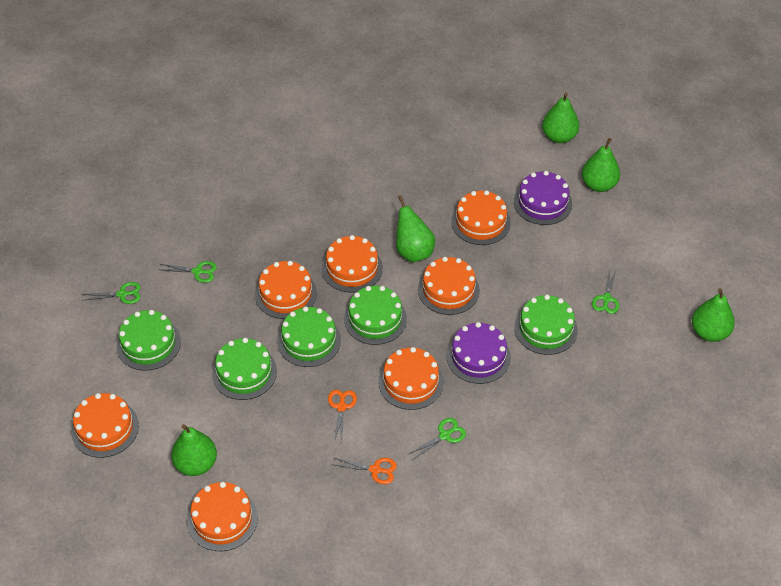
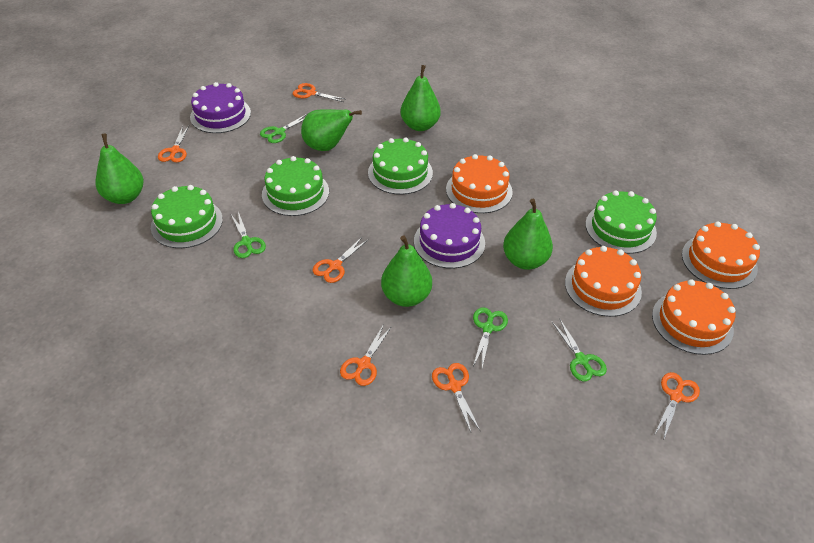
green cake: 5 -> 4
orange cake: 7 -> 4
orange scissors: 2 -> 6

